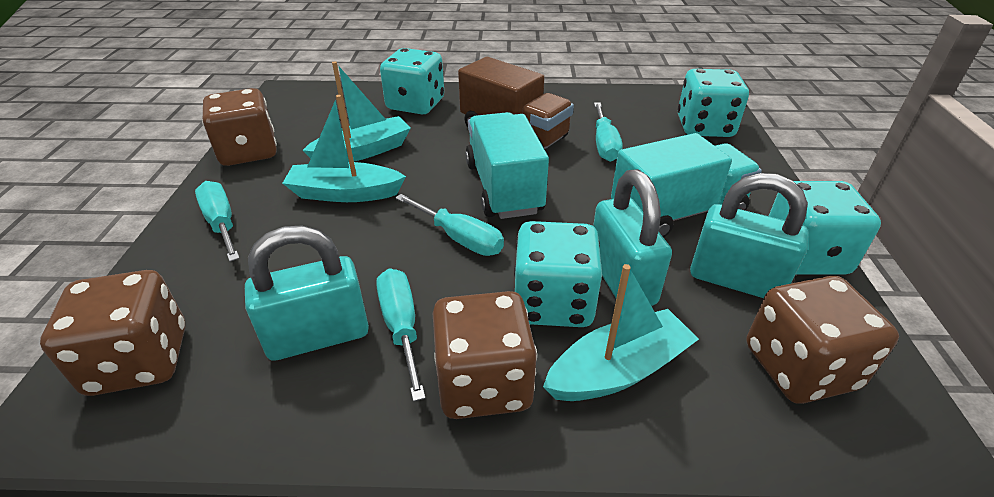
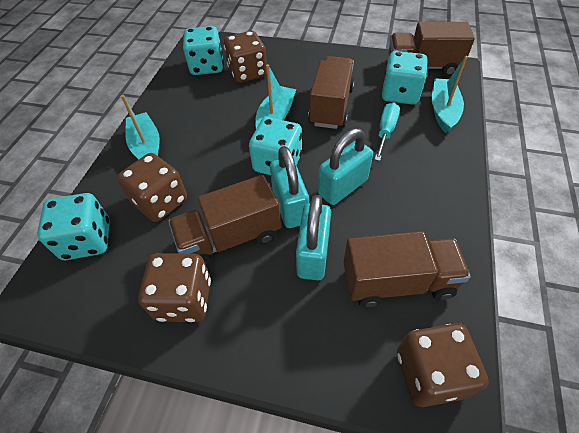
brown truck: 1 -> 4
turquoise screwdriver: 4 -> 1
turquoise truck: 2 -> 0

